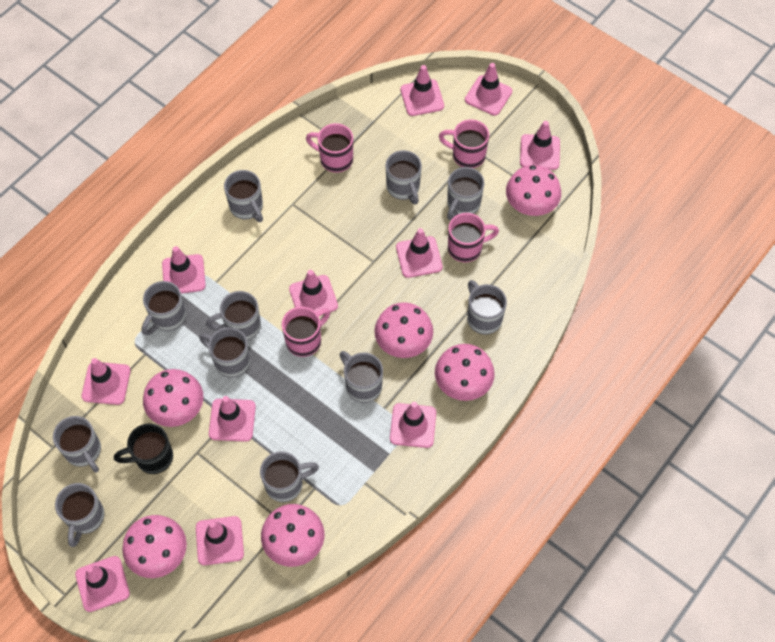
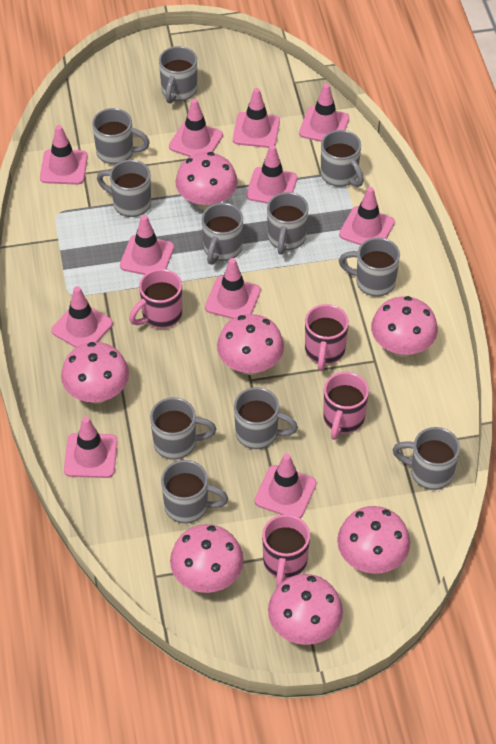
black mug: 1 -> 0
pink mushroom: 6 -> 7

